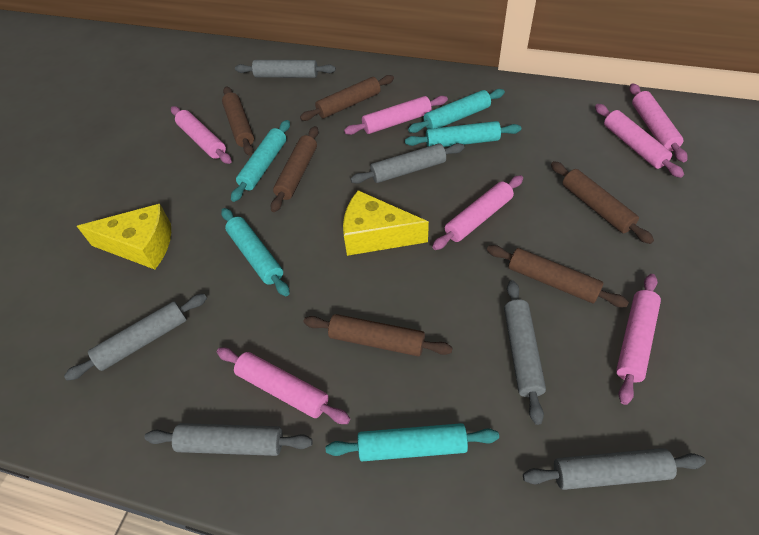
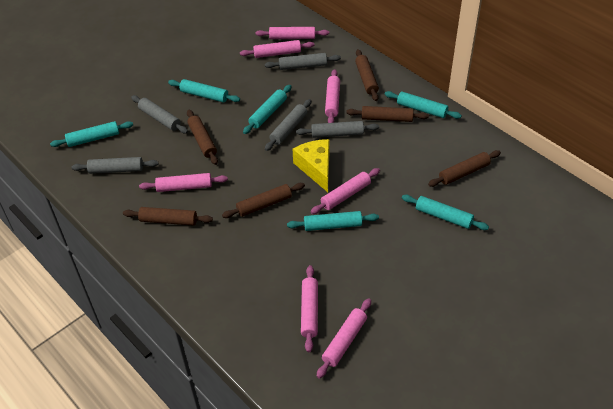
grey rolling pin: 6 -> 5
turquoise rolling pin: 5 -> 6
yellow cheese: 2 -> 1

